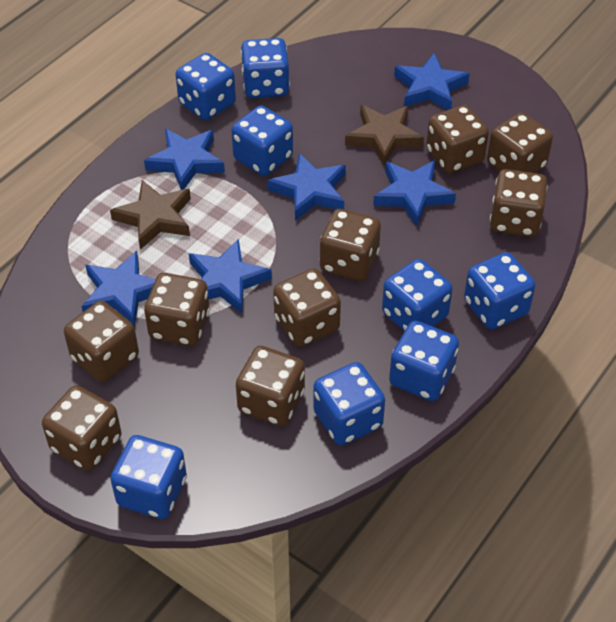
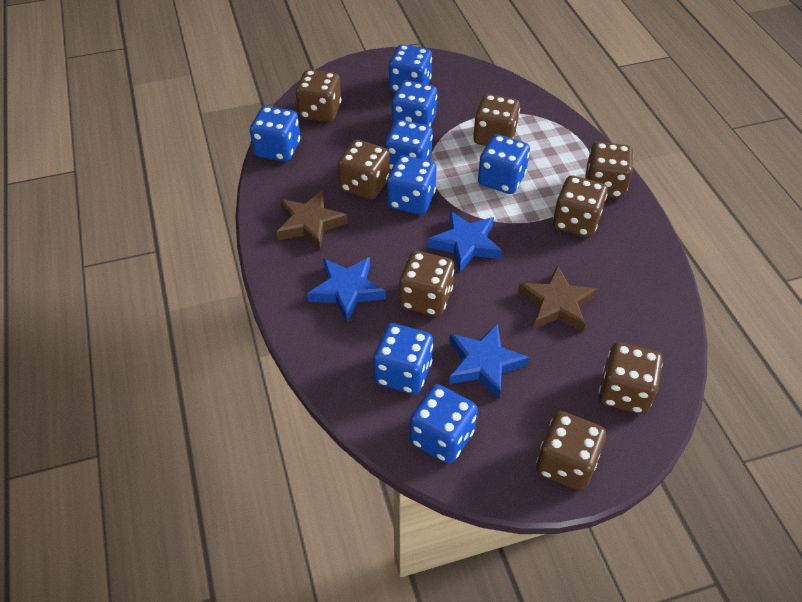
blue star: 6 -> 3
brown dice: 9 -> 8

